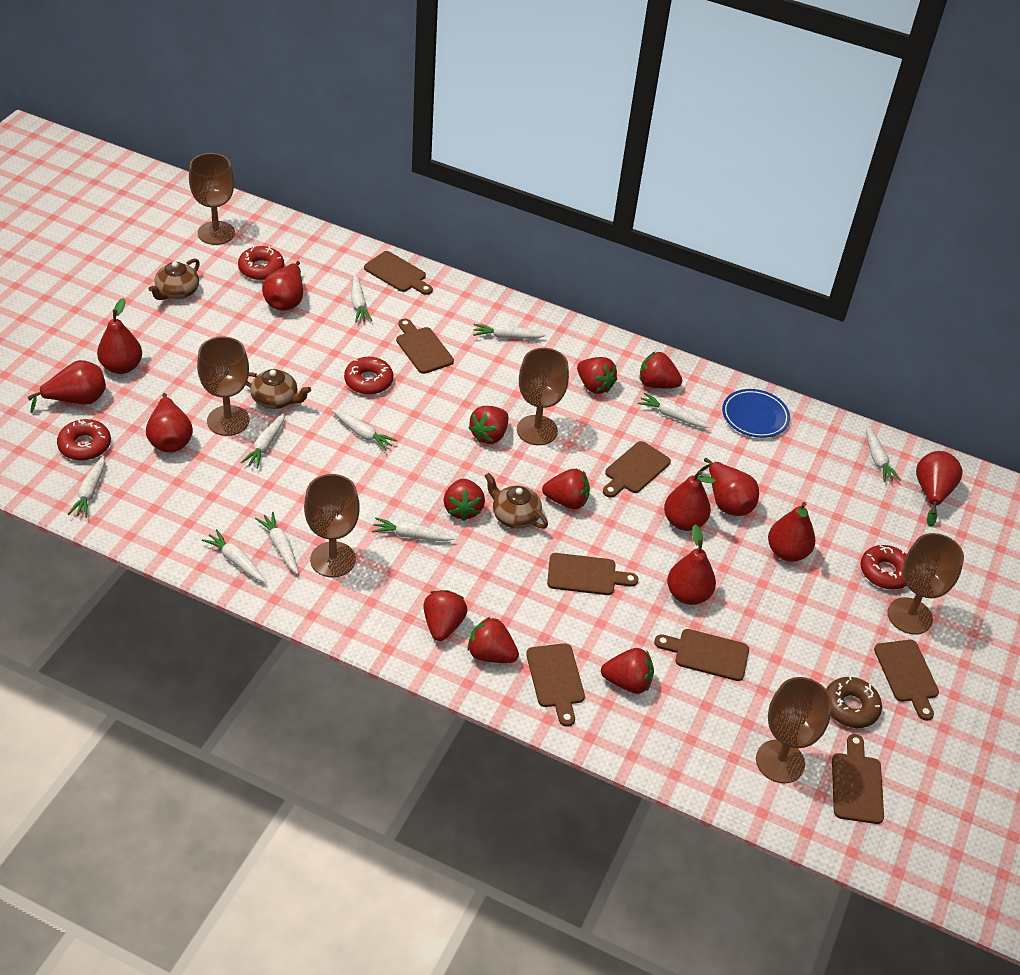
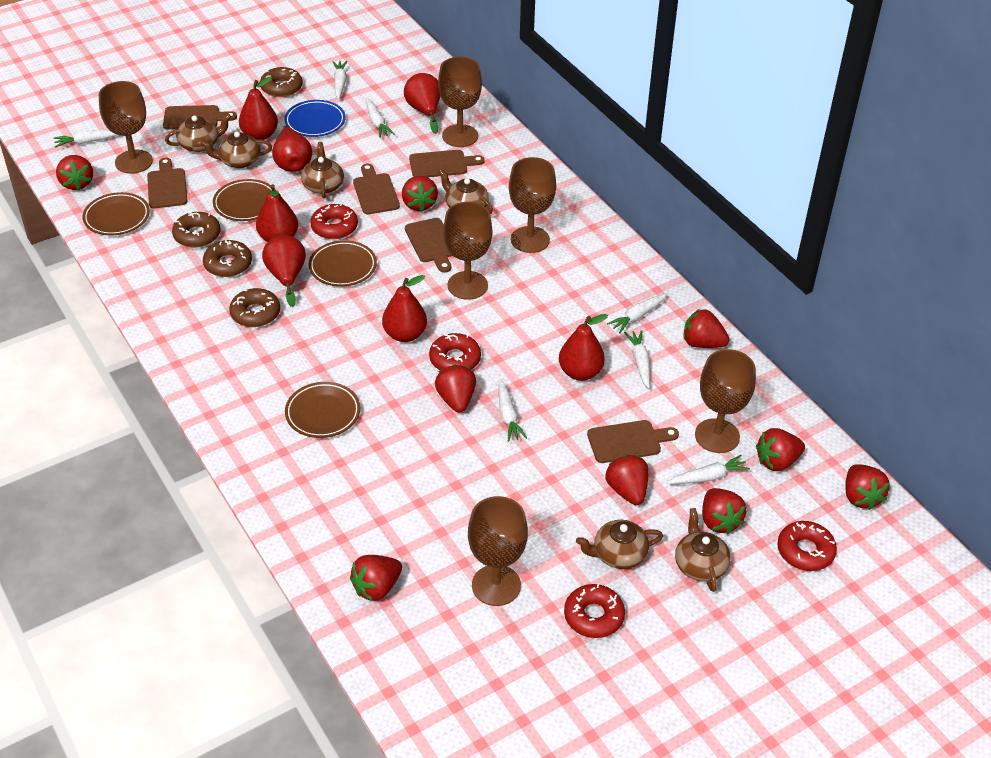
brown cutting board: 8 -> 6
brown donut: 1 -> 4
brown plate: 0 -> 4
brown teapot: 3 -> 6
red pear: 9 -> 7
red strawberry: 8 -> 9
white carrot: 10 -> 7

